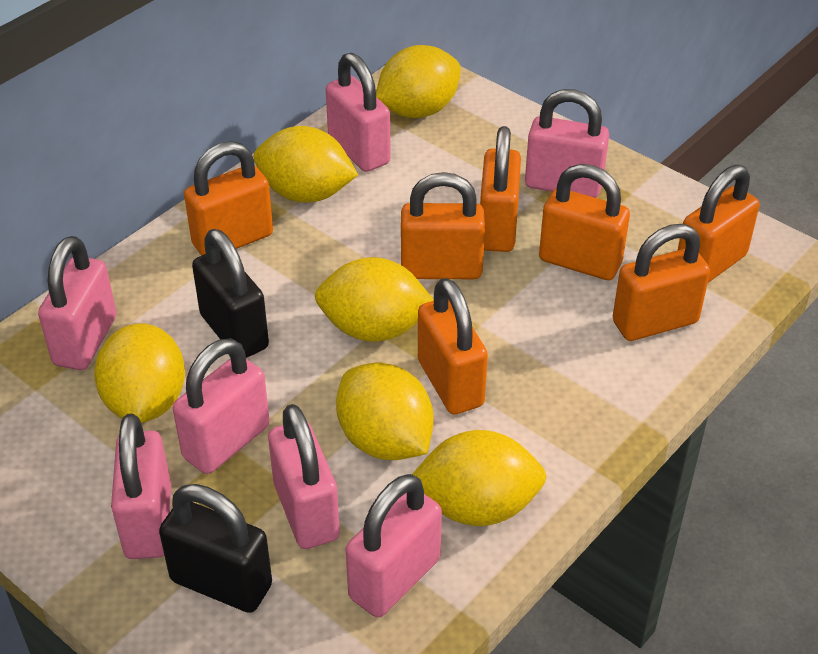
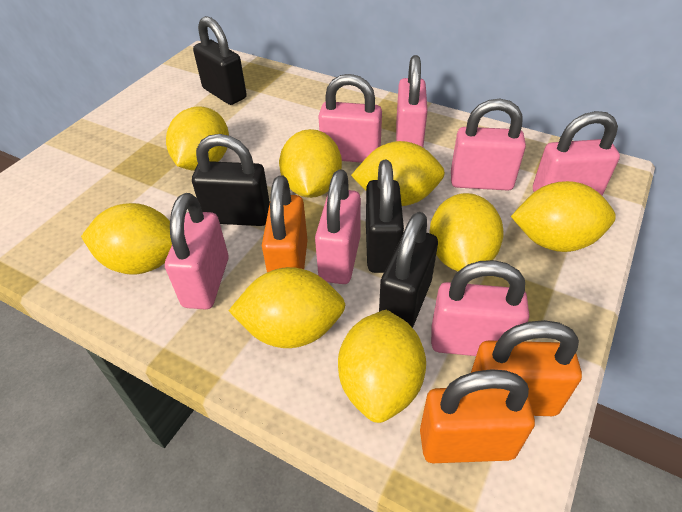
black padlock: 2 -> 4
orange padlock: 7 -> 3
yellow lemon: 6 -> 8

